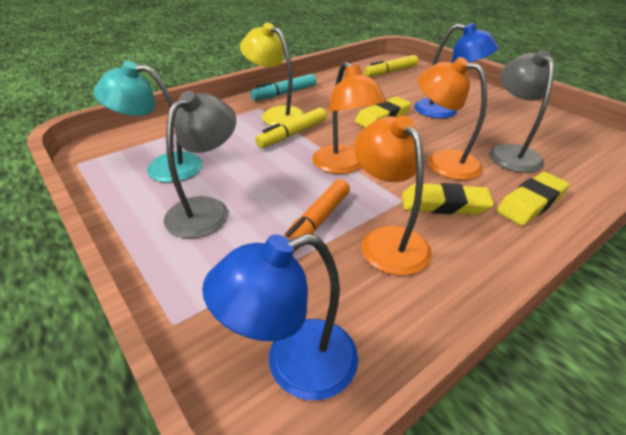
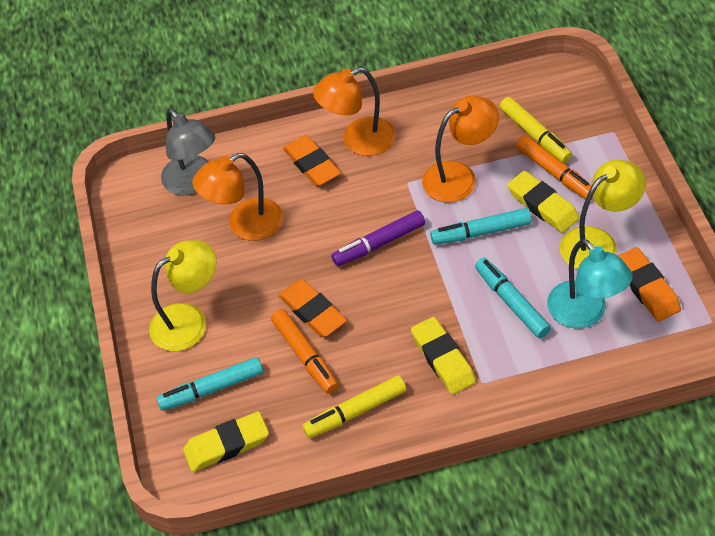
blue lamp: 2 -> 0
grey lamp: 2 -> 1
orange eraser: 0 -> 3
orange marker: 1 -> 2
purple marker: 0 -> 1
turquoise marker: 1 -> 3
yellow lamp: 1 -> 2

